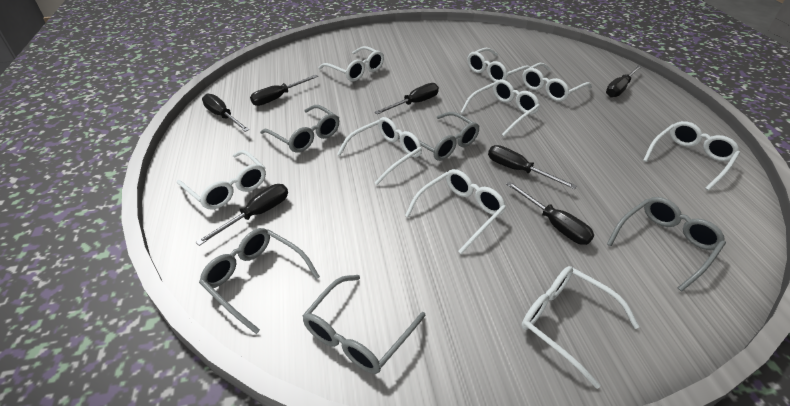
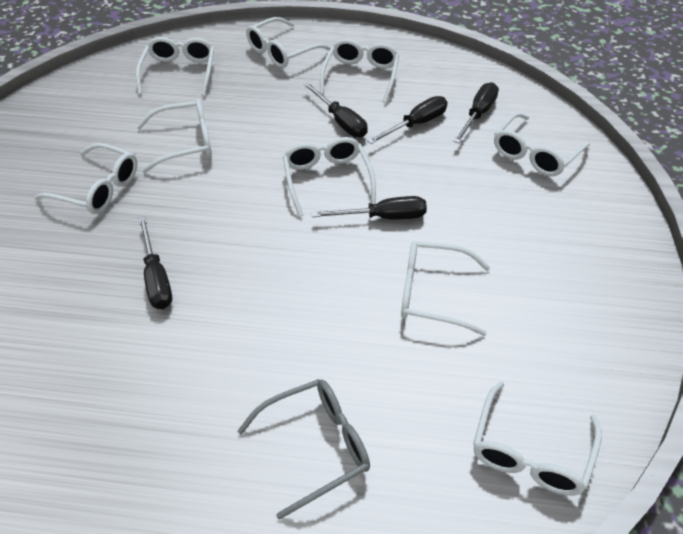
black screwdriver: 7 -> 5
grey glasses: 5 -> 1

